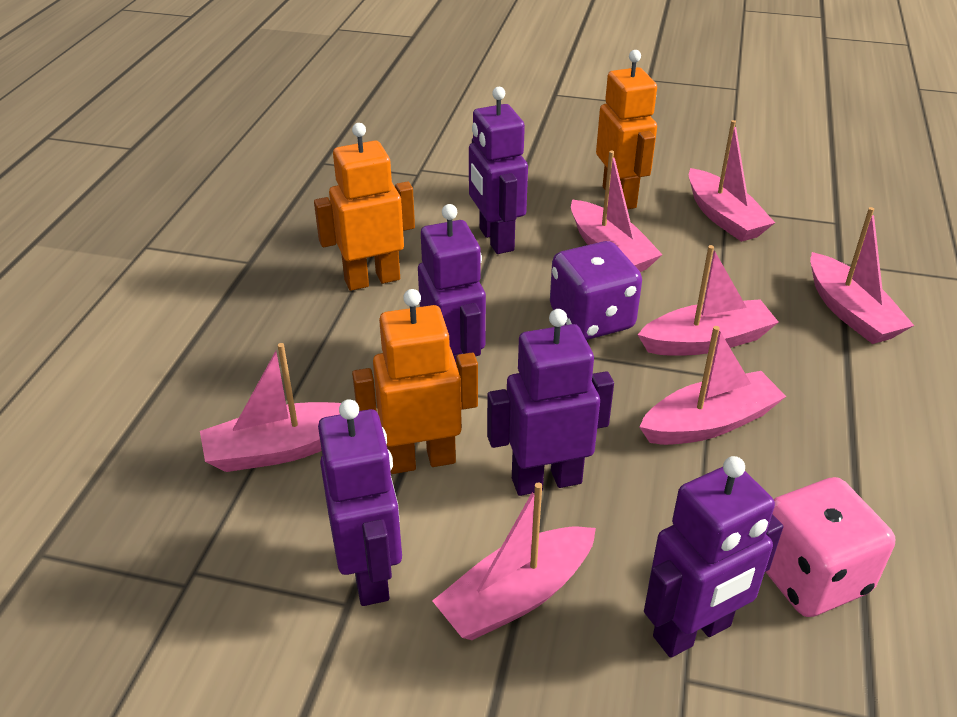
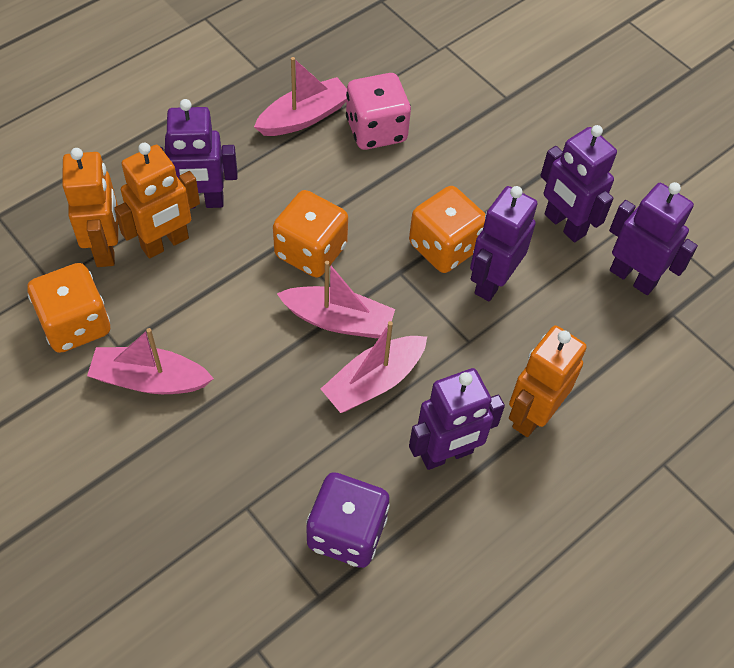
orange dice: 0 -> 3
pink boat: 7 -> 4

